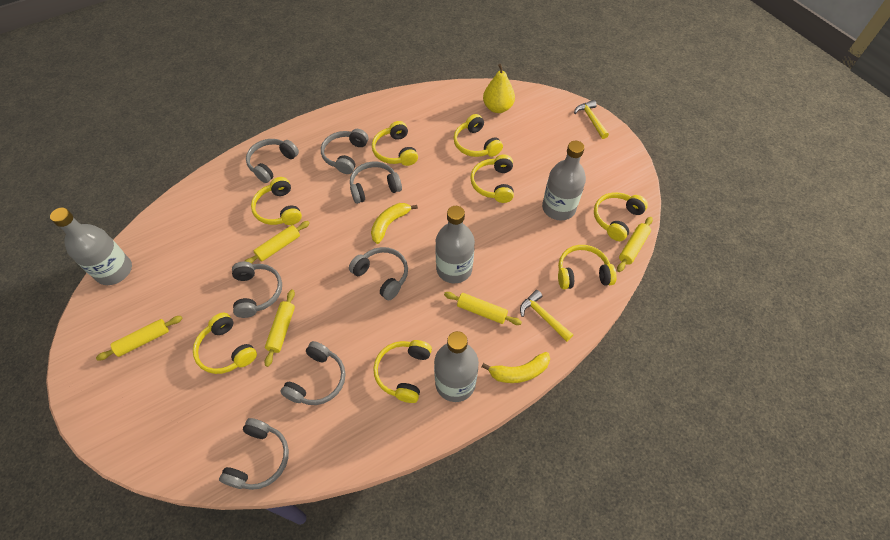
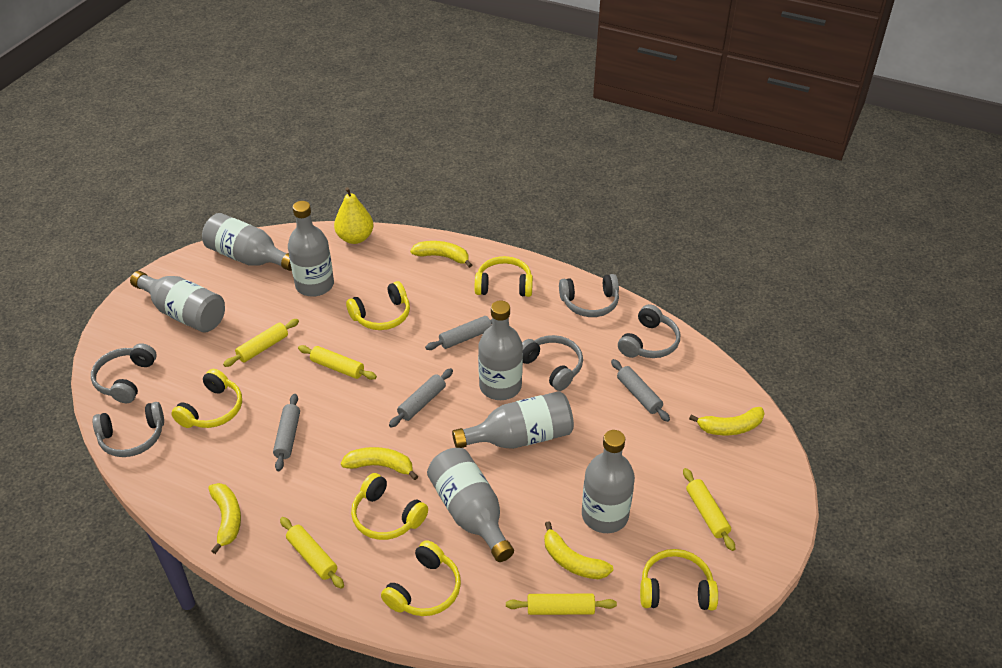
grey bottle: 4 -> 7
grey headphones: 7 -> 5
grey rolling pin: 0 -> 4
yellow banana: 2 -> 5
yellow hammer: 2 -> 0
yellow headphones: 8 -> 6

